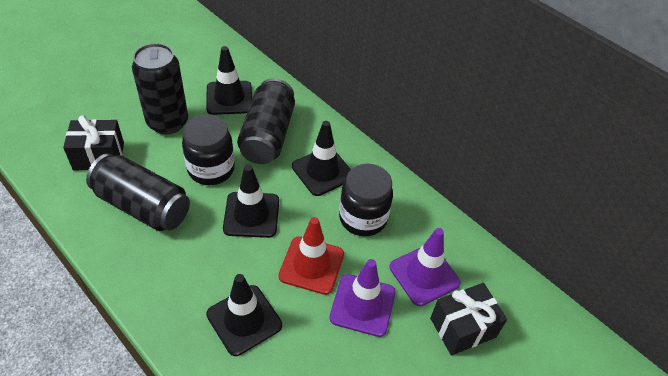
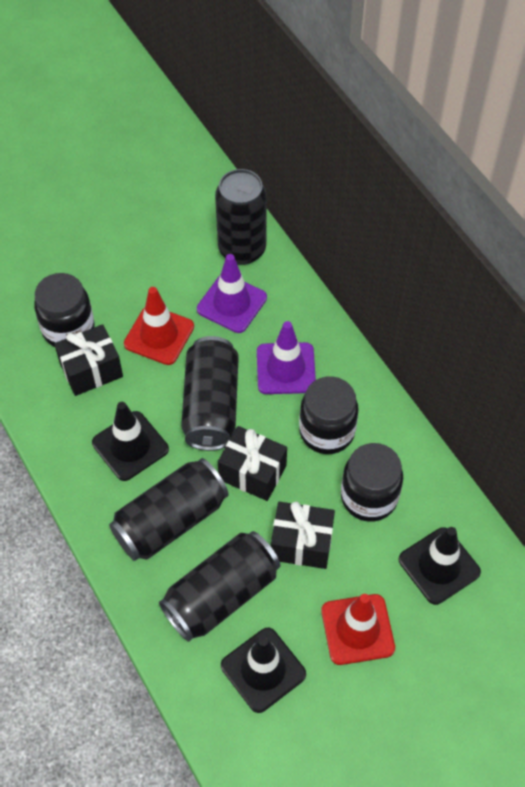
black can: 3 -> 4
black gift: 2 -> 3
black jar: 2 -> 3
black traffic cone: 4 -> 3
red traffic cone: 1 -> 2

